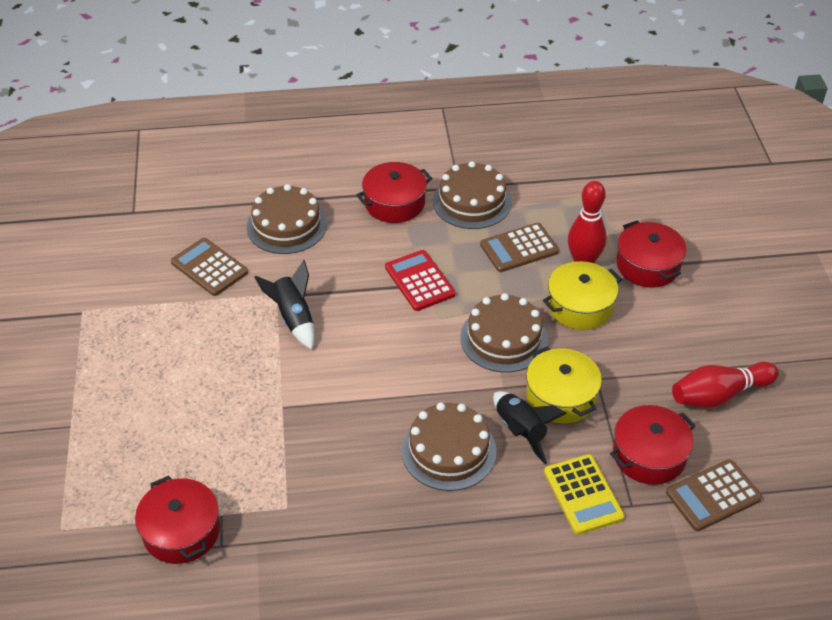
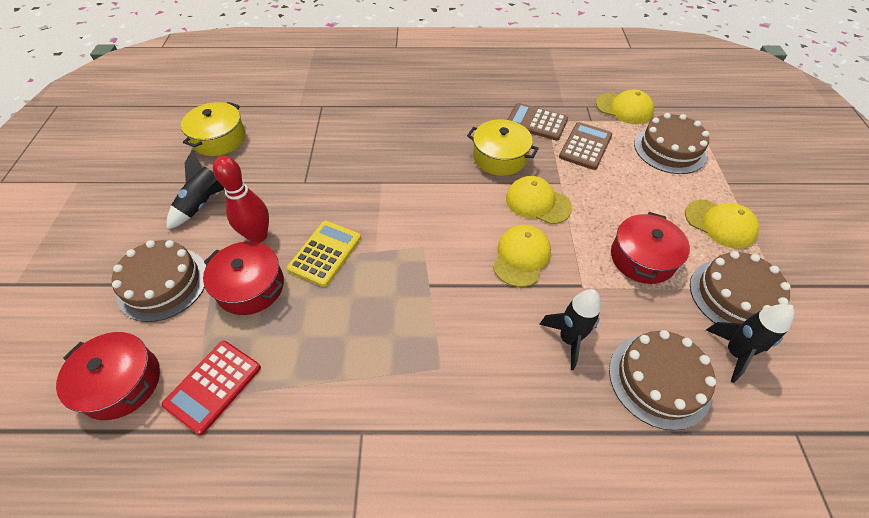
black rocket: 2 -> 3
brown calculator: 3 -> 2
red bowling pin: 2 -> 1
red pot: 4 -> 3
yellow cap: 0 -> 4

